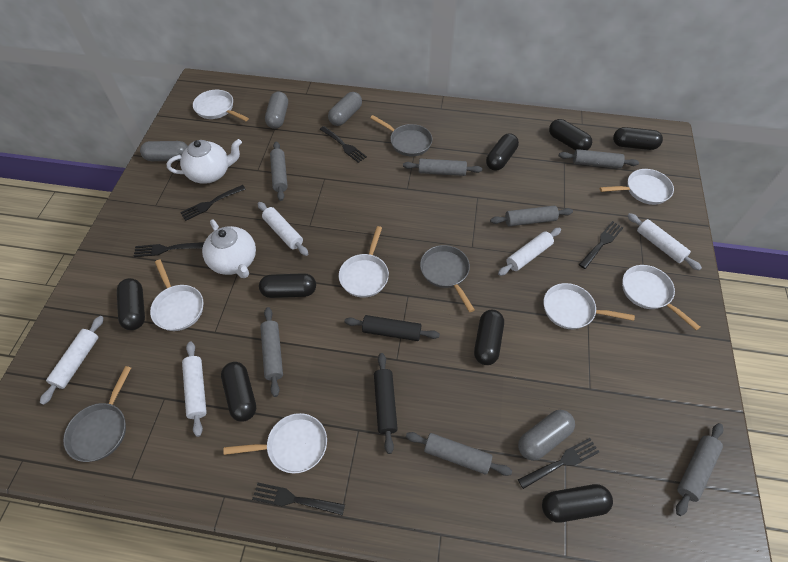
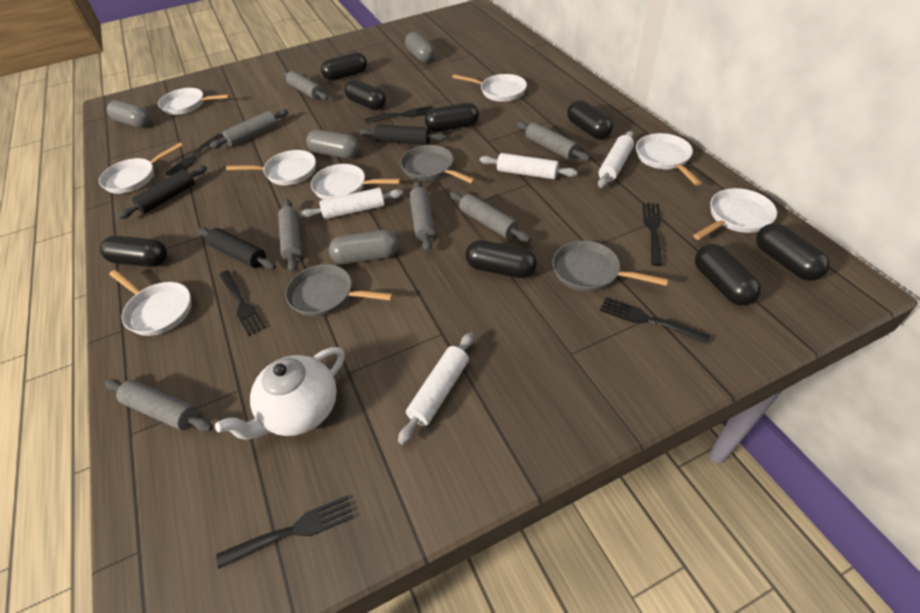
black rolling pin: 2 -> 3
white pan: 7 -> 8
white rolling pin: 5 -> 4
white teapot: 2 -> 1

